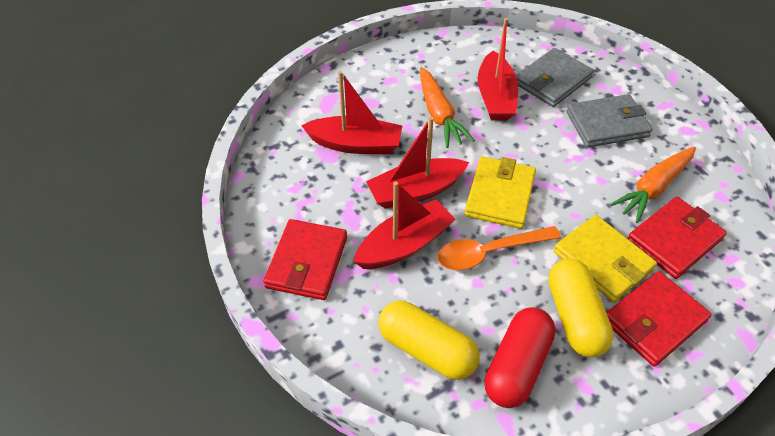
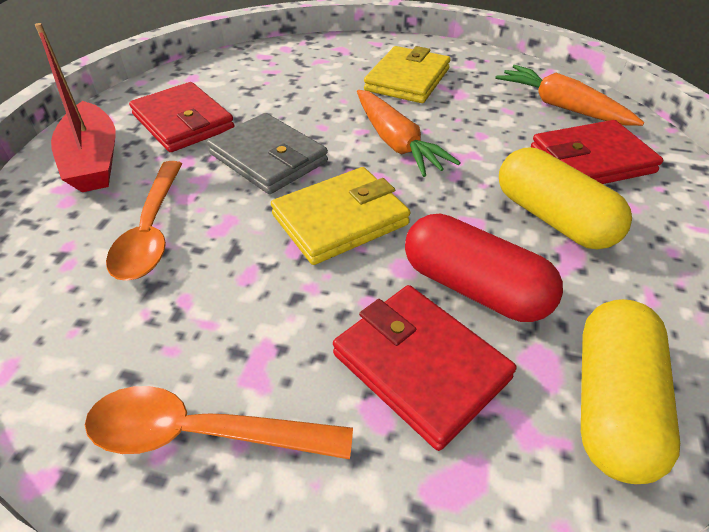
grey wallet: 2 -> 1
orange spoon: 1 -> 2
red boat: 4 -> 1

